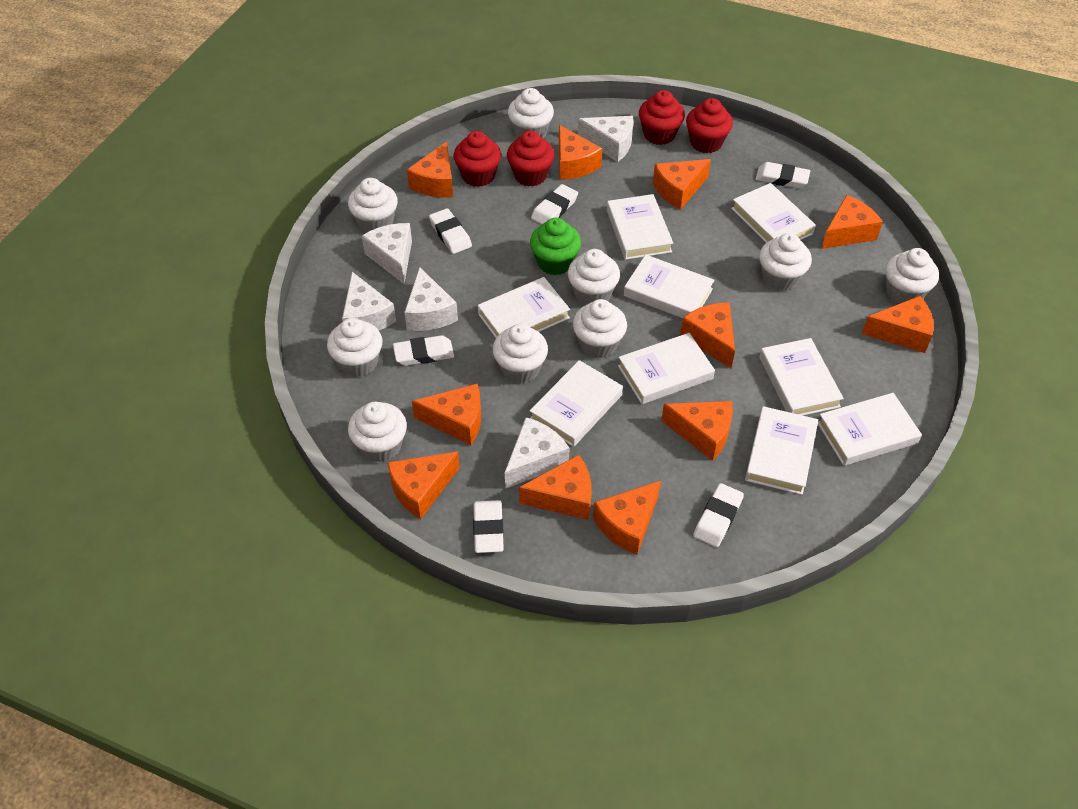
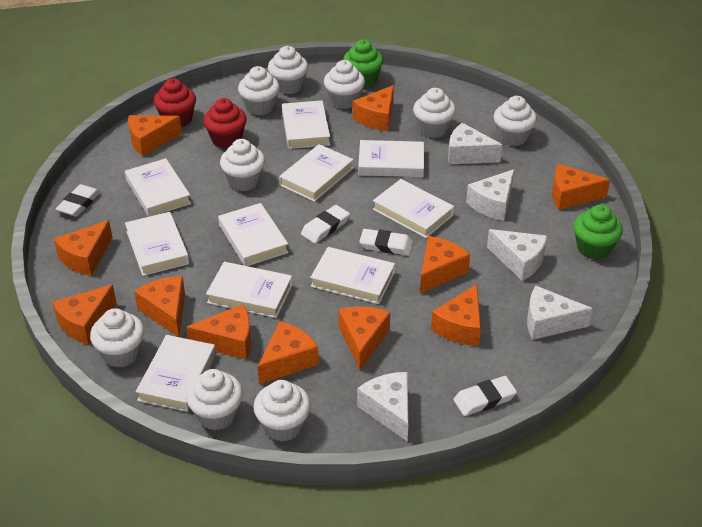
green cupcake: 1 -> 2
red cupcake: 4 -> 2
white book: 9 -> 10
white eraser: 6 -> 4

